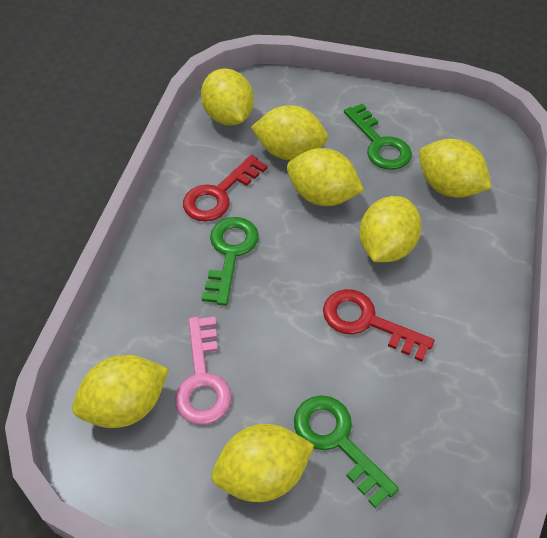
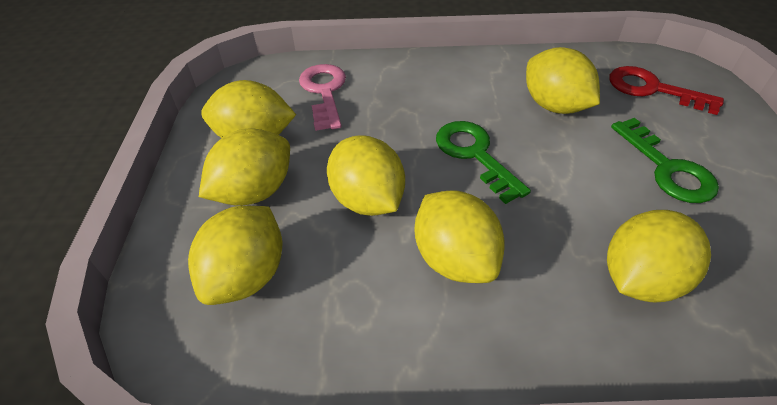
green key: 3 -> 2
red key: 2 -> 1

